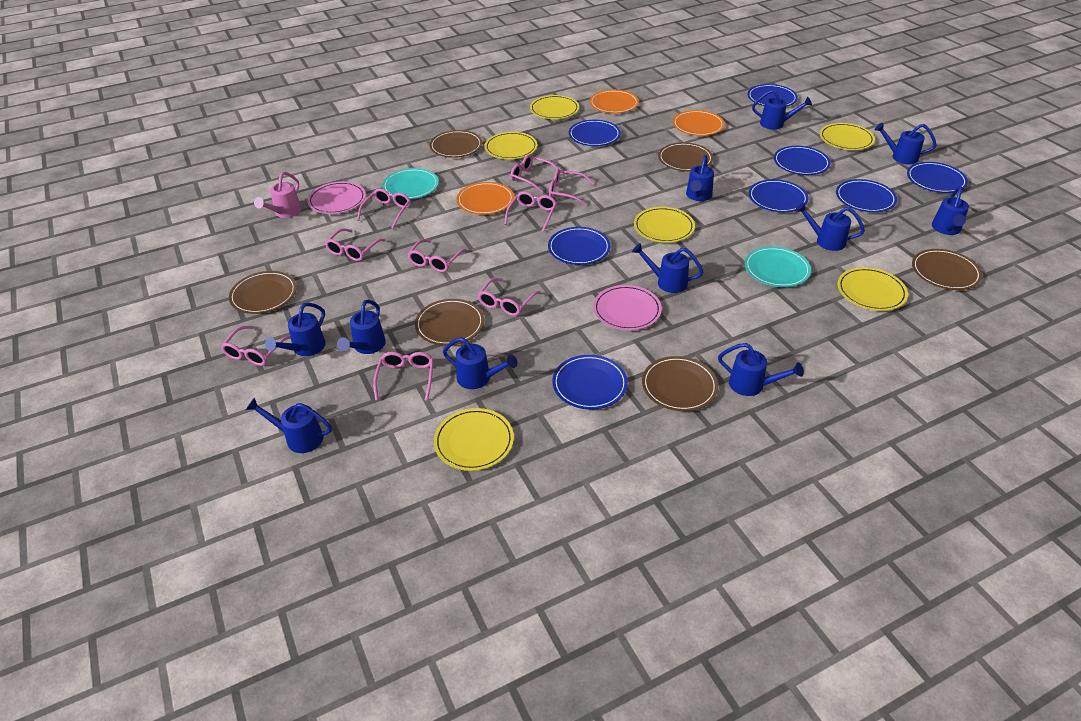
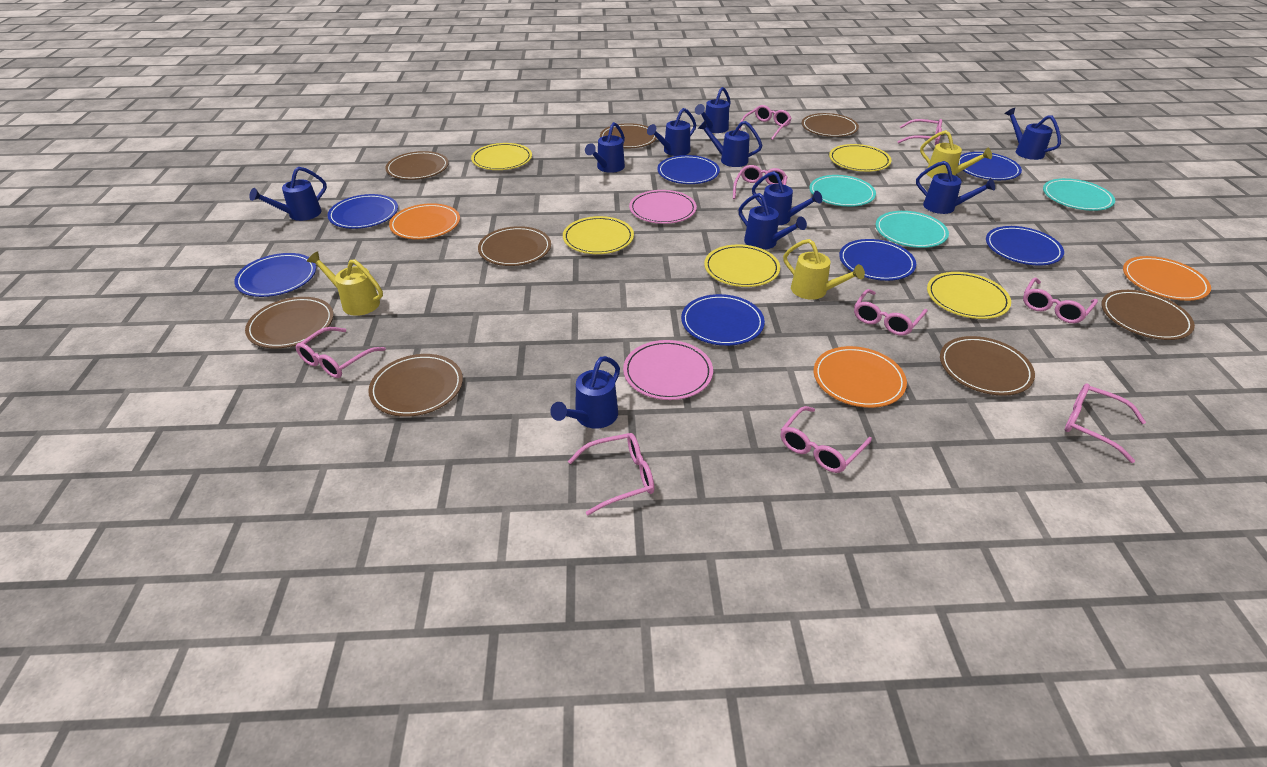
blue plate: 8 -> 7
blue watering can: 11 -> 10
brown plate: 6 -> 8
pink watering can: 1 -> 0
turquoise plate: 2 -> 3
yellow plate: 6 -> 5
yellow watering can: 0 -> 3

